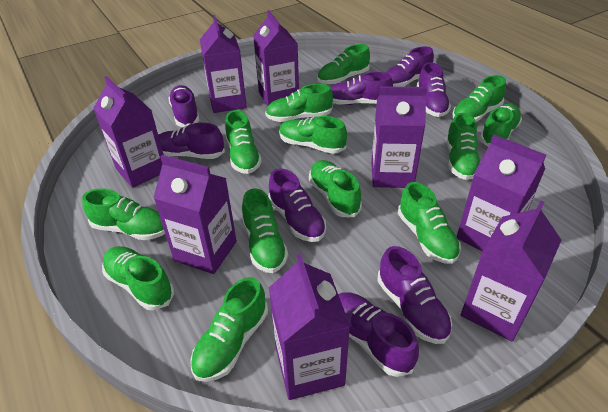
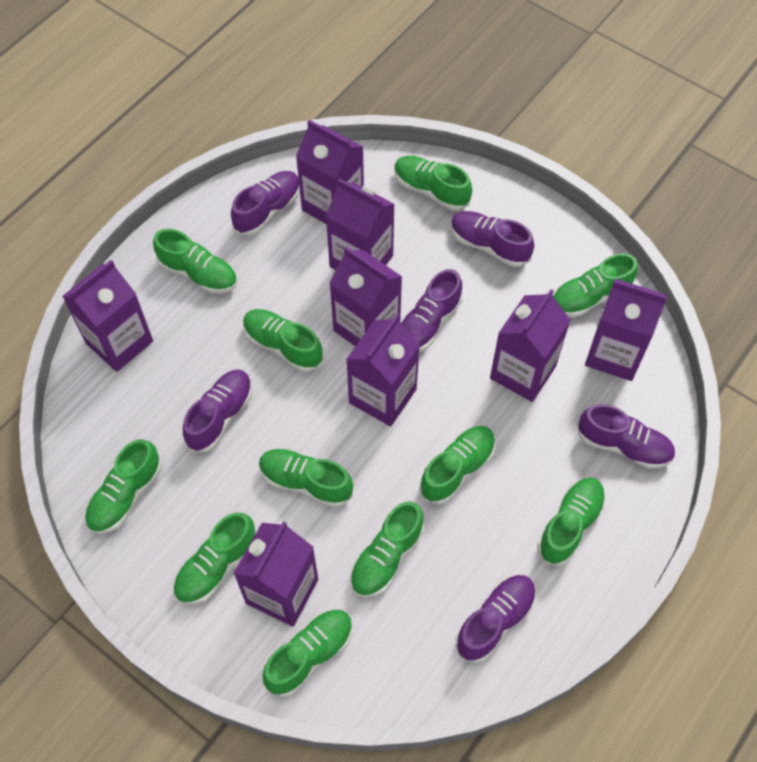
green shoe: 13 -> 11
purple shoe: 8 -> 6

